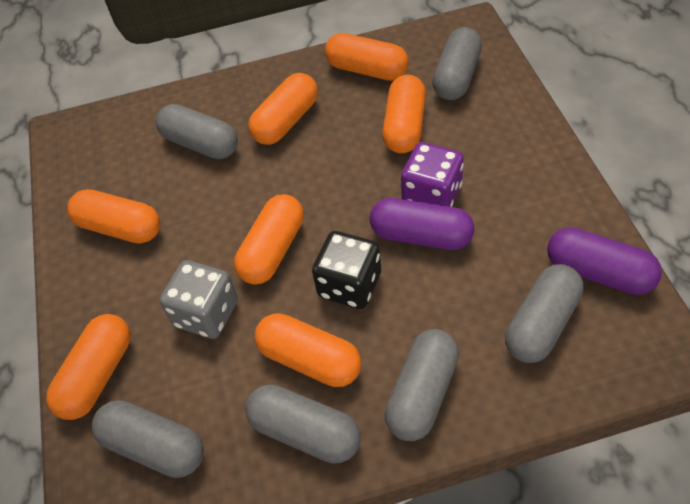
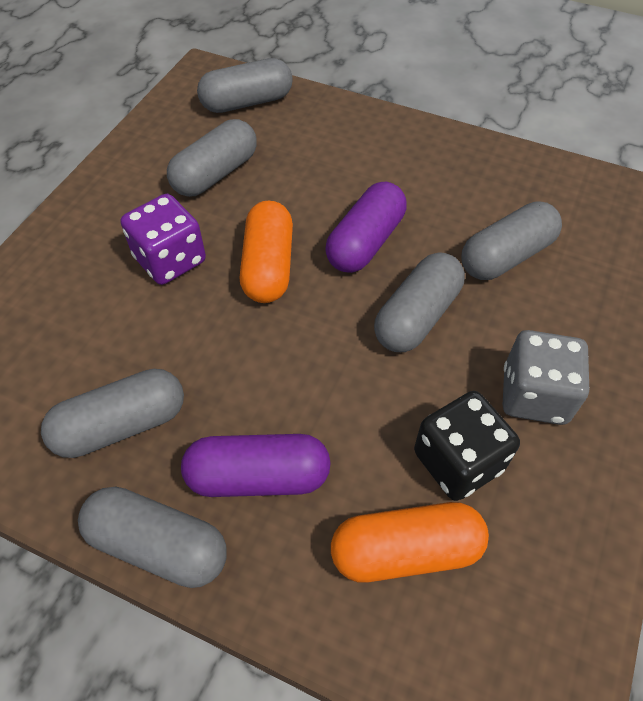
orange capsule: 7 -> 2

